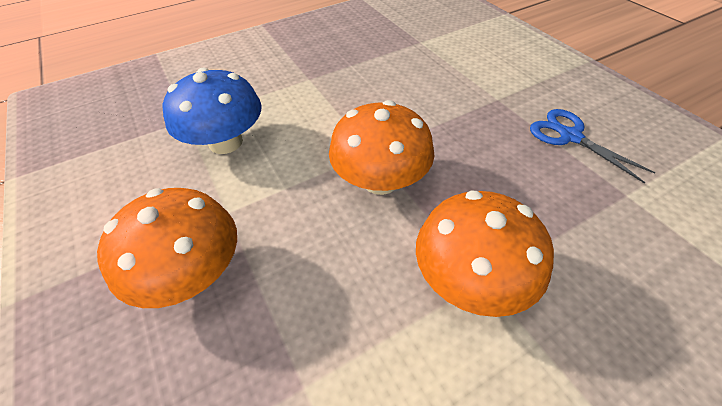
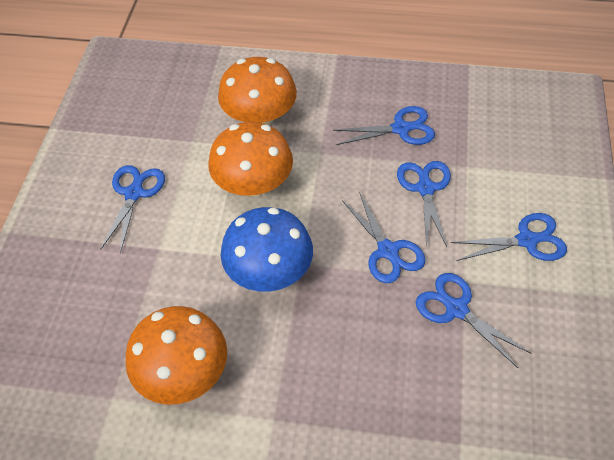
blue scissors: 1 -> 6

